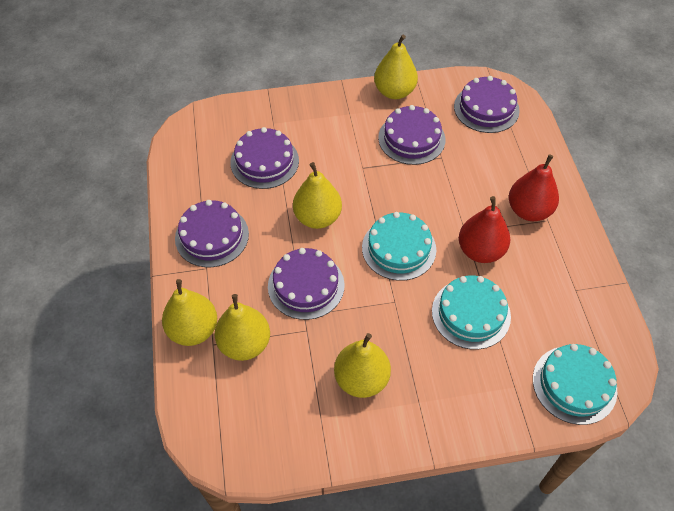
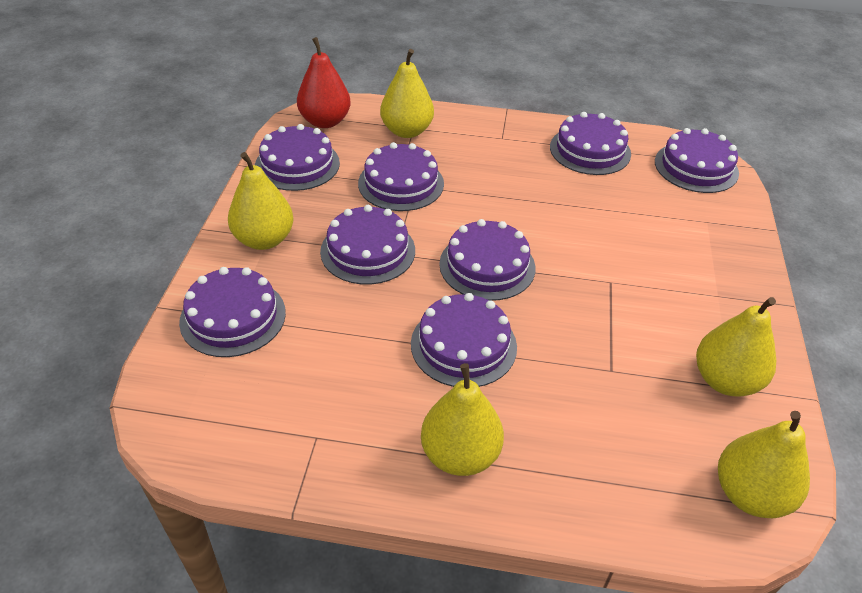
purple cake: 5 -> 8
red pear: 2 -> 1
turquoise cake: 3 -> 0

